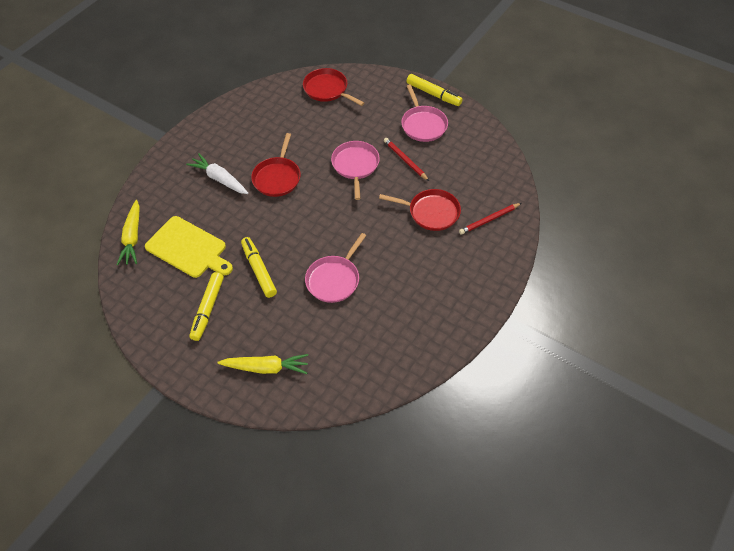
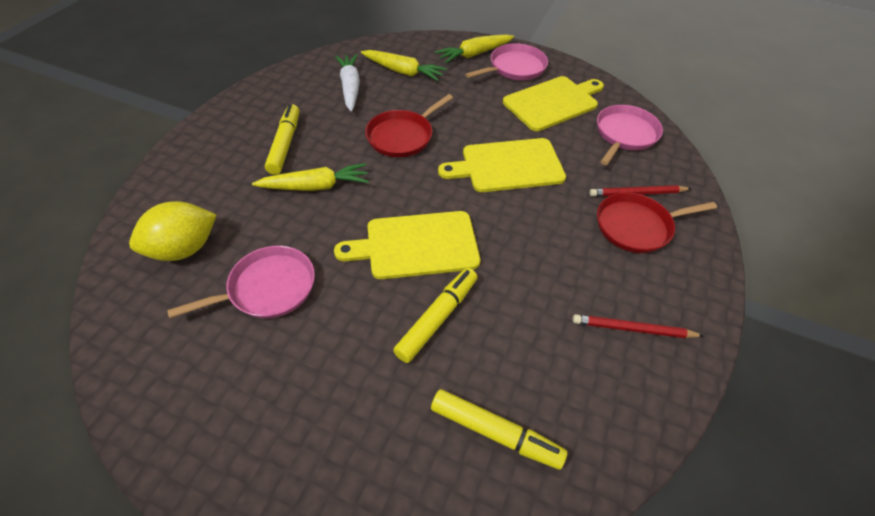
red pan: 3 -> 2
yellow carrot: 2 -> 3
yellow cutting board: 1 -> 3
yellow lemon: 0 -> 1

